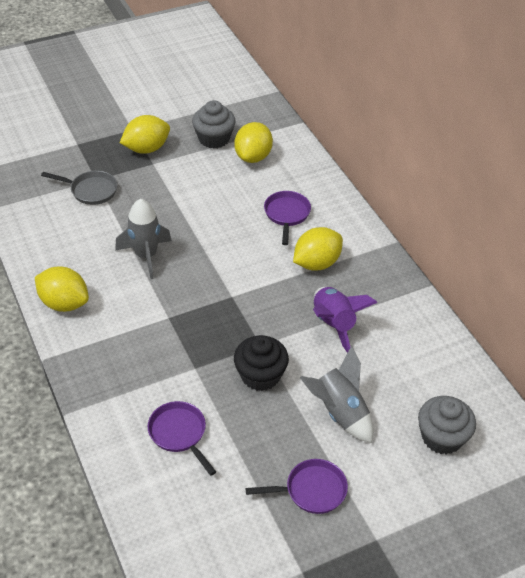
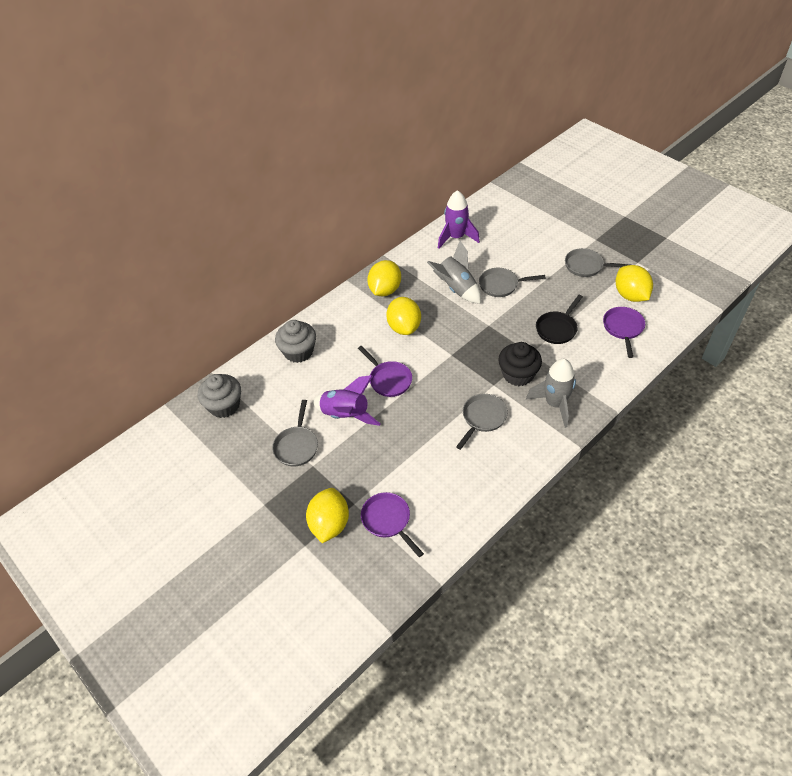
black pan: 0 -> 1
grey pan: 1 -> 4
purple rocket: 1 -> 2

